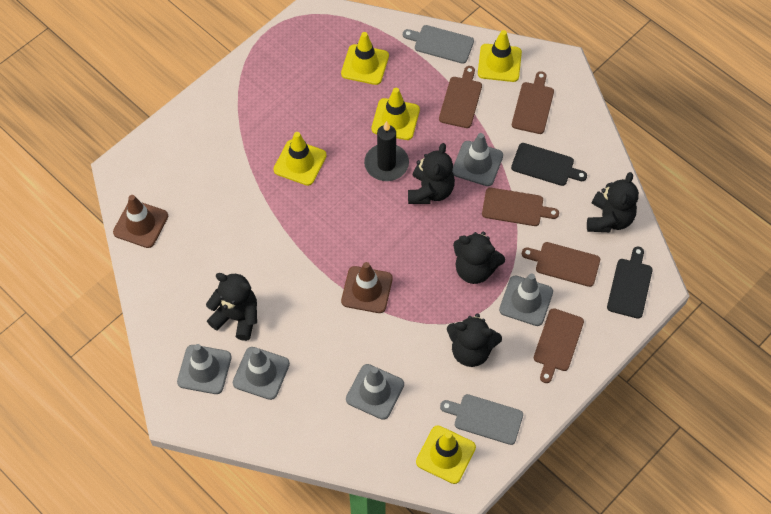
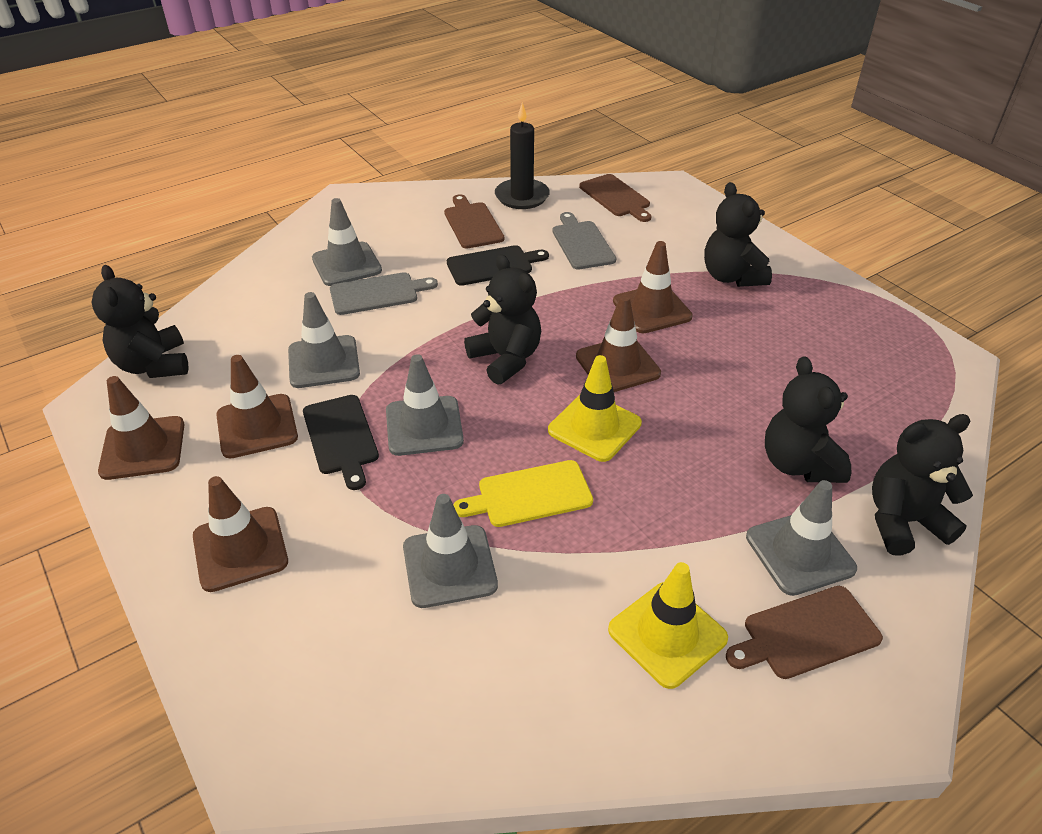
brown cutting board: 5 -> 3
brown traffic cone: 2 -> 5
yellow cutting board: 0 -> 1
yellow traffic cone: 5 -> 2

